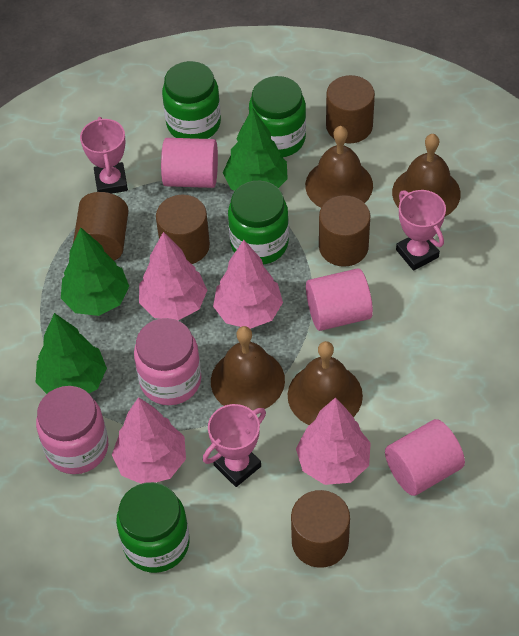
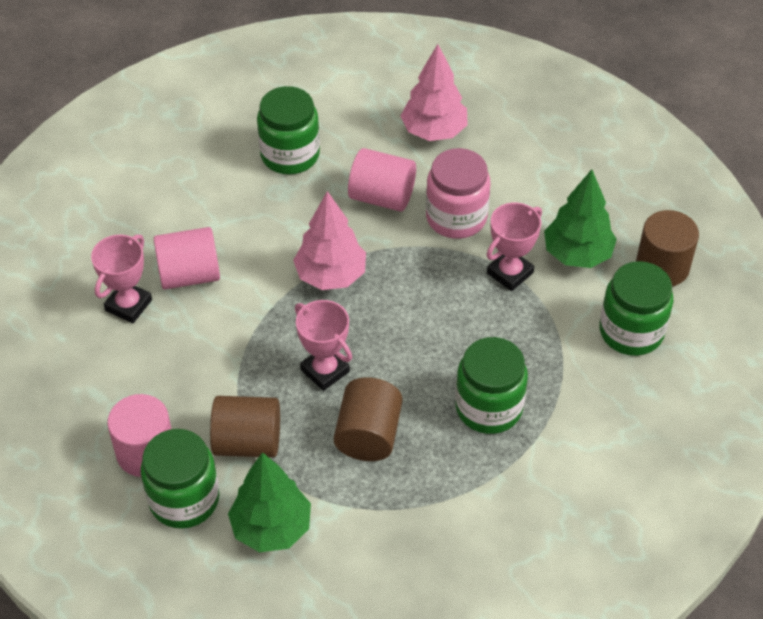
brown bell: 4 -> 0
brown cylinder: 5 -> 3
green tree: 3 -> 2
pink jar: 2 -> 1
pink tree: 4 -> 2

